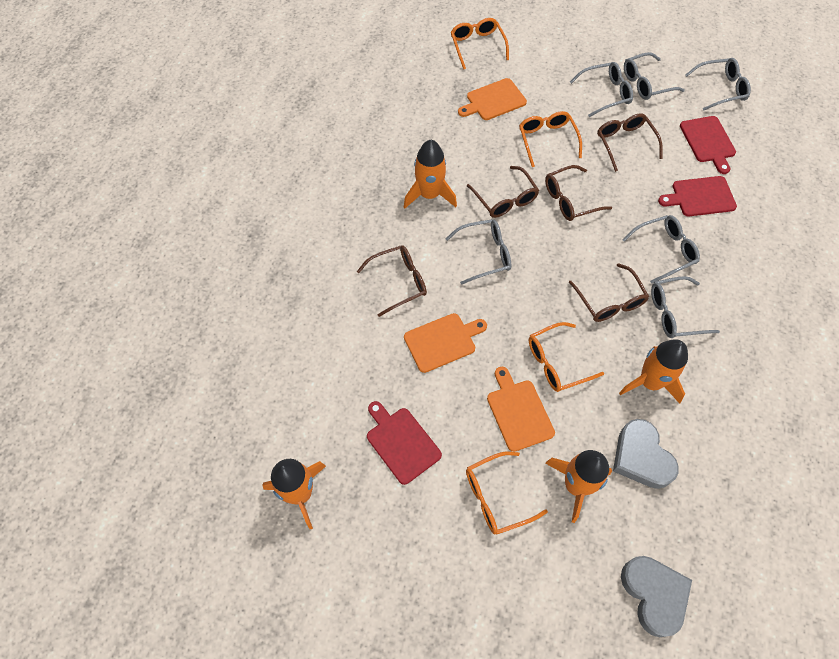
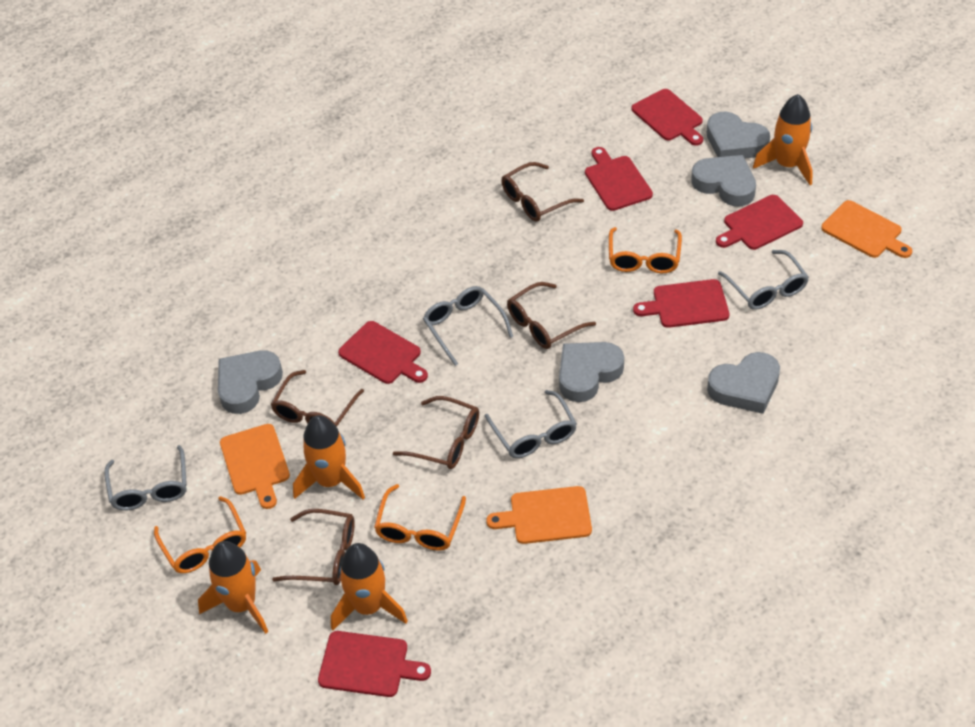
grey glasses: 6 -> 4
grey heart: 2 -> 5
orange glasses: 4 -> 3
red cutting board: 3 -> 6

